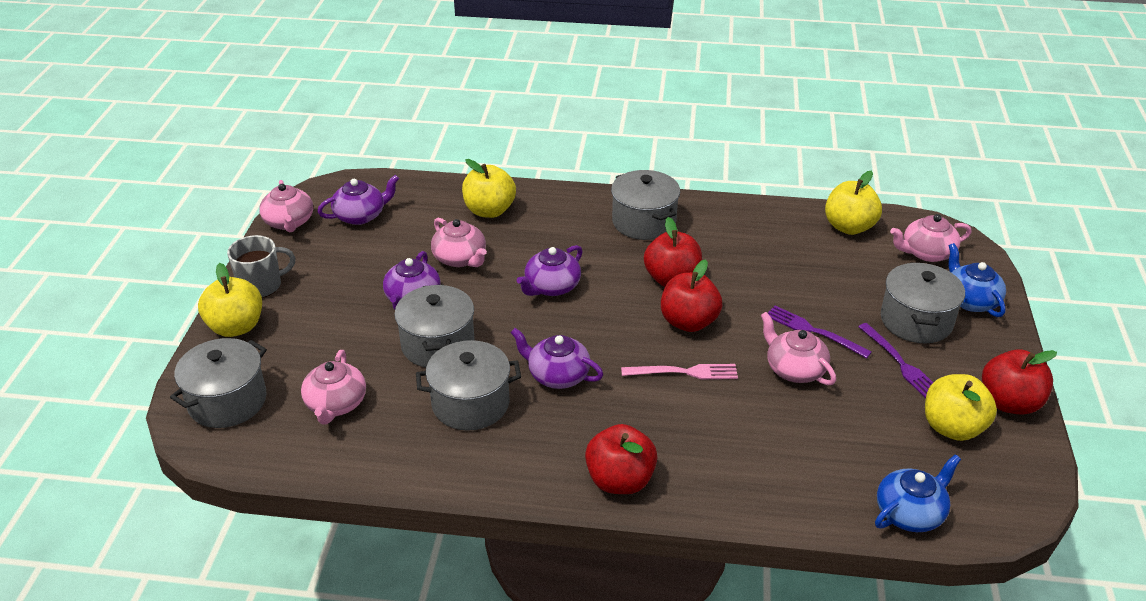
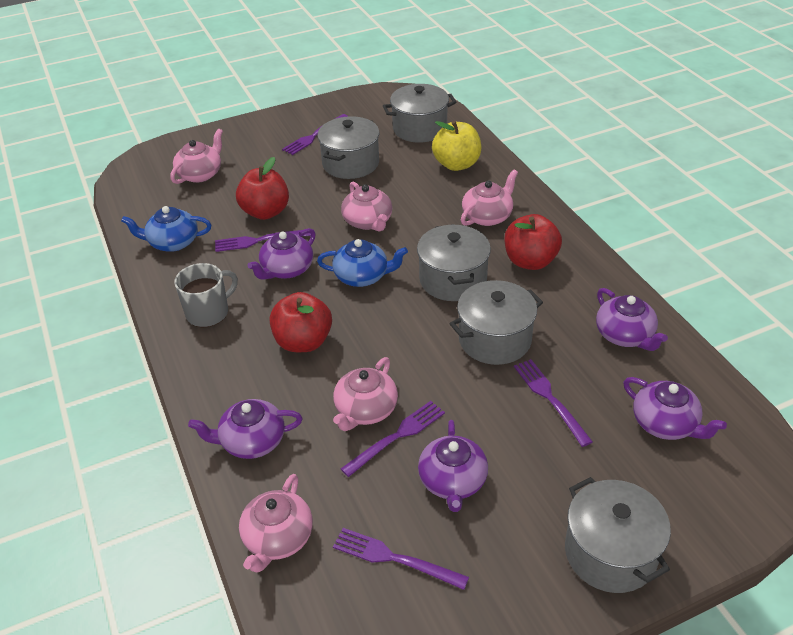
pink fork: 1 -> 0
purple fork: 2 -> 5
purple teapot: 4 -> 5
red apple: 4 -> 3
yellow apple: 4 -> 1

